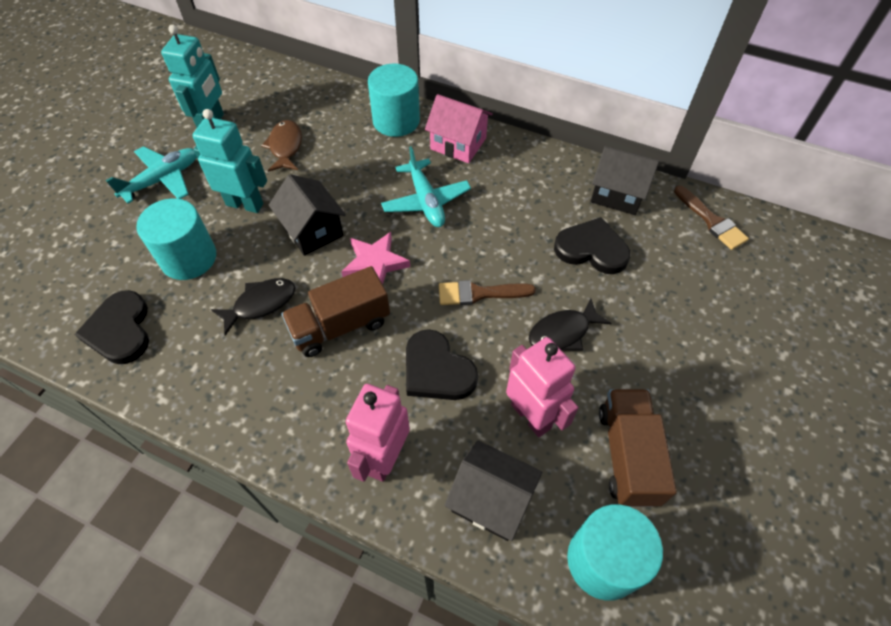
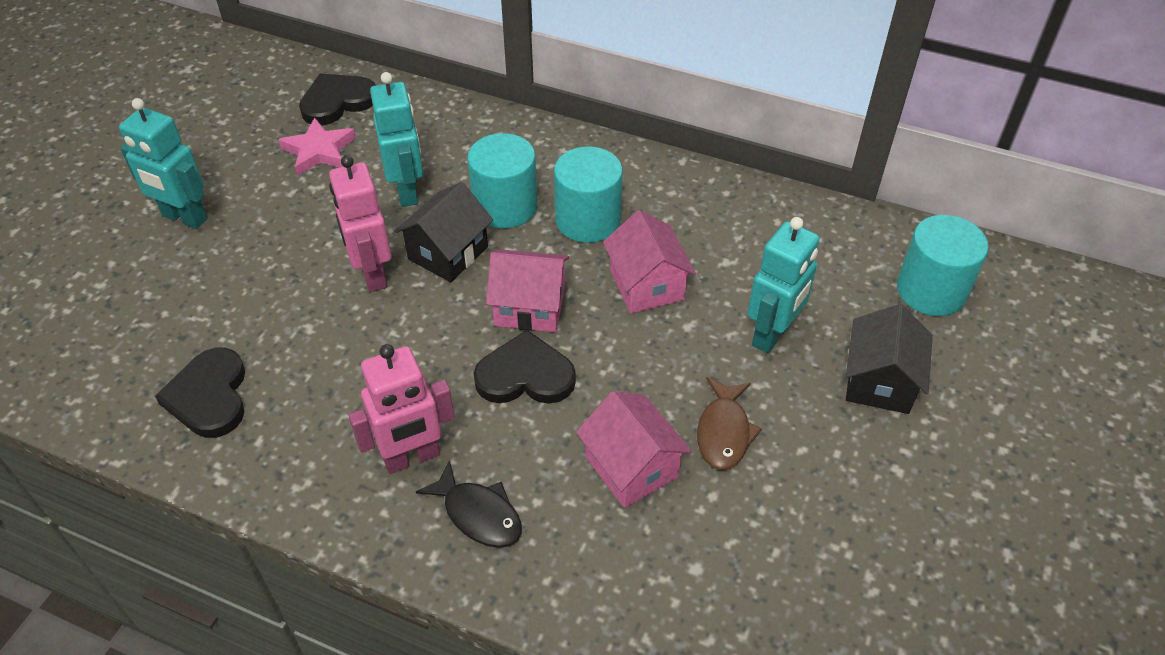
black fish: 2 -> 1
black house: 3 -> 2
brown brush: 2 -> 0
brown truck: 2 -> 0
pink house: 1 -> 3
turquoise plane: 2 -> 0
turquoise robot: 2 -> 3

